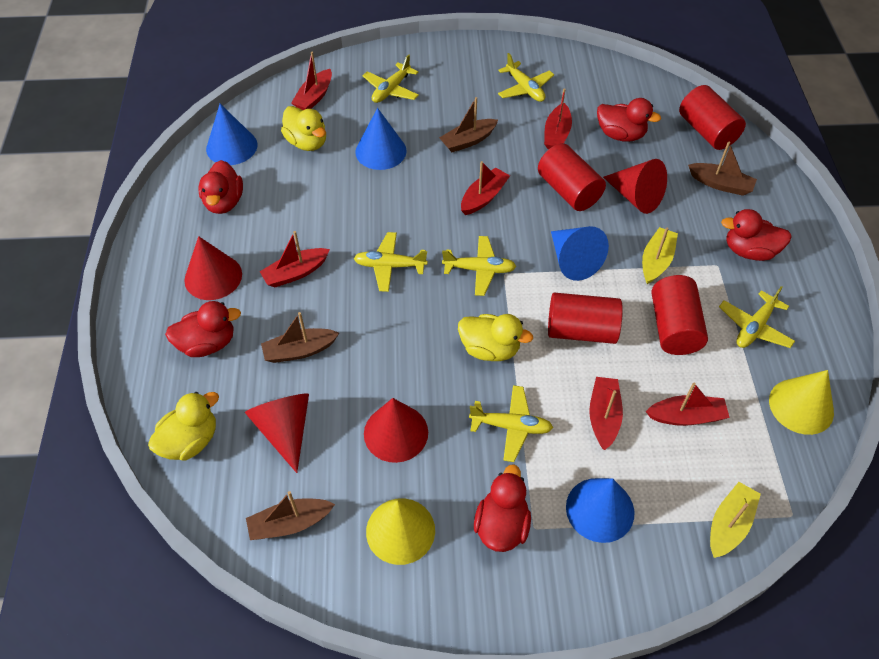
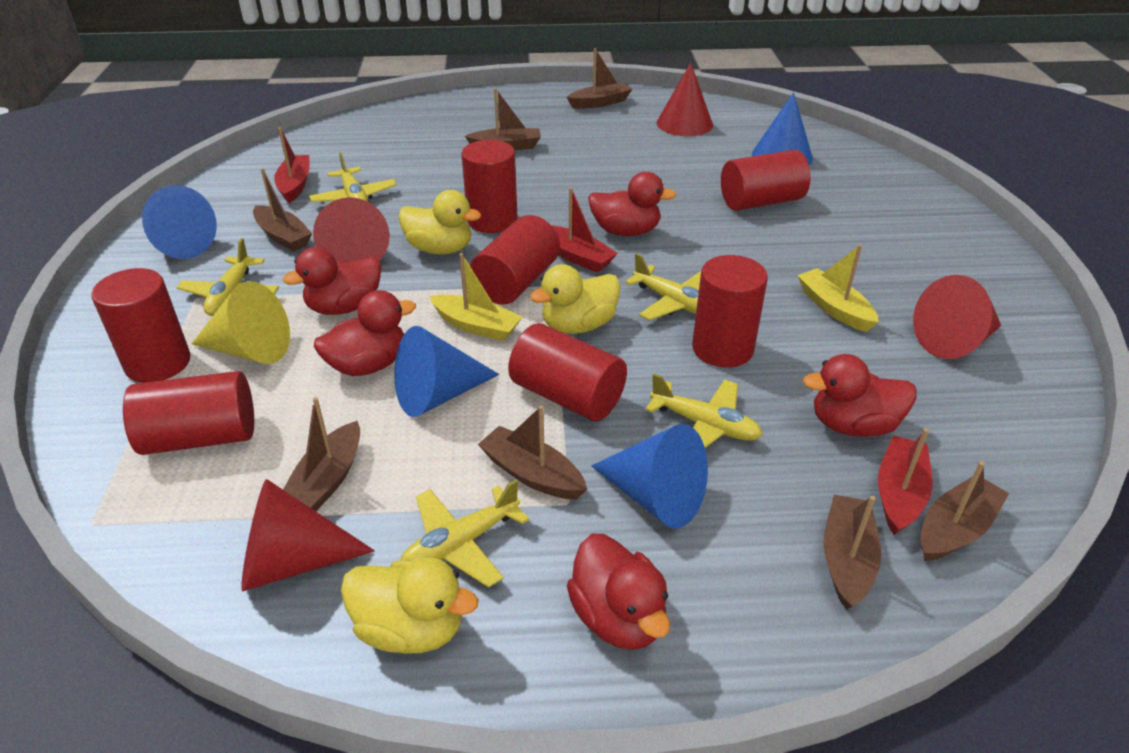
brown boat: 4 -> 7
red boat: 6 -> 3
red cylinder: 4 -> 7
yellow cone: 2 -> 1
yellow plane: 6 -> 5

